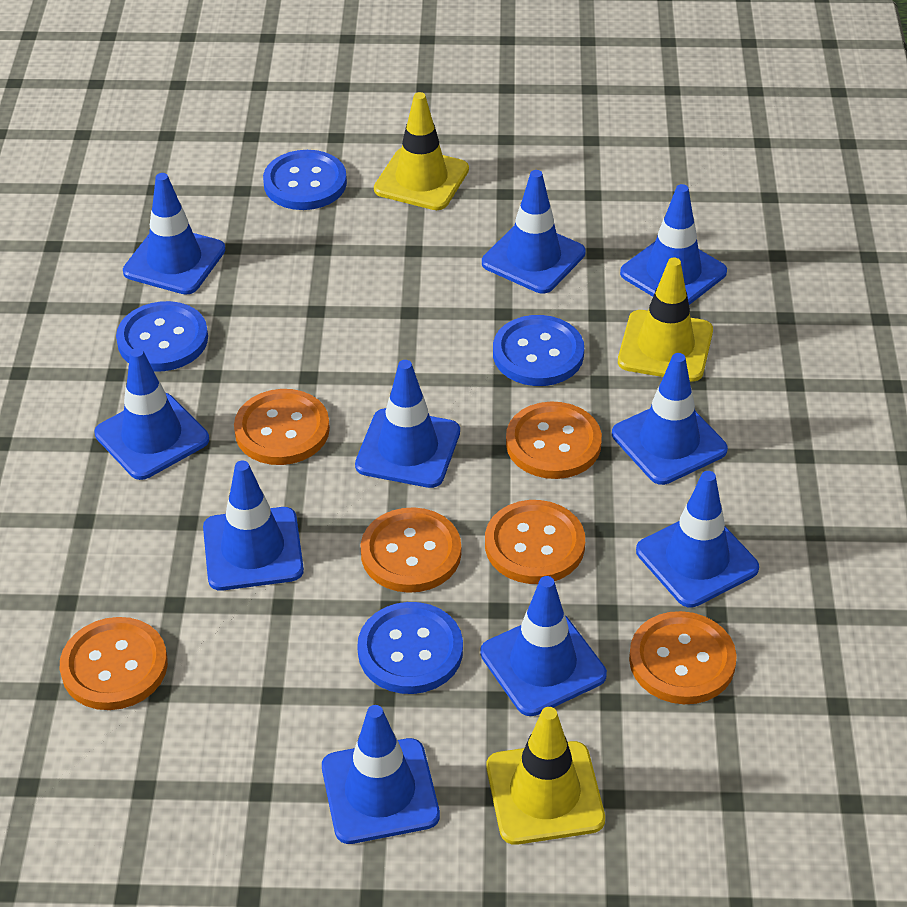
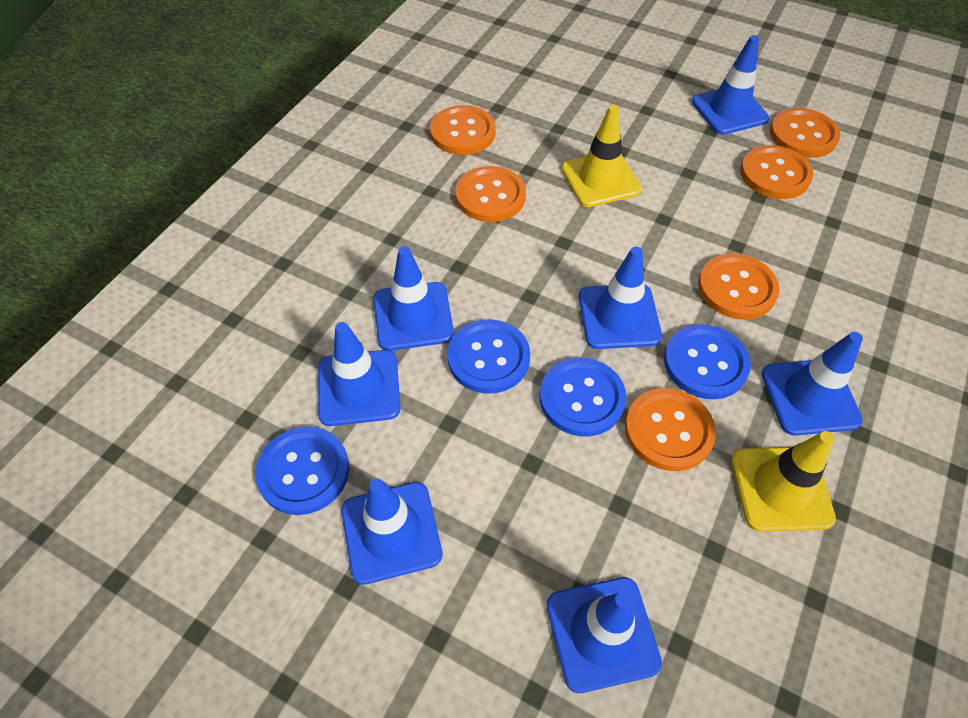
blue traffic cone: 10 -> 7
yellow traffic cone: 3 -> 2

